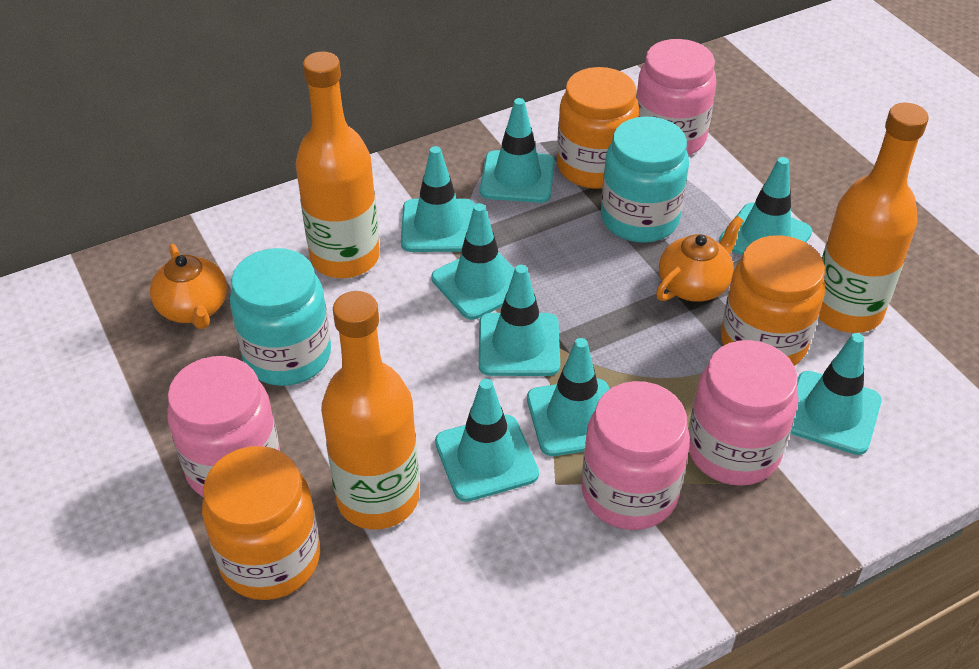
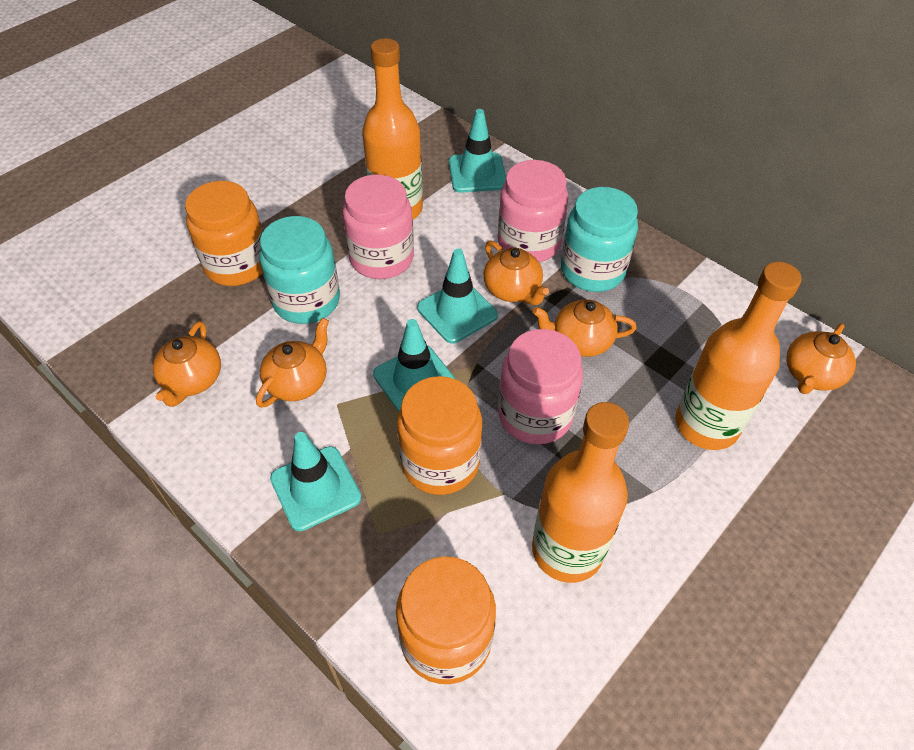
orange teapot: 2 -> 5
pink jar: 4 -> 3
turquoise traffic cone: 8 -> 4

